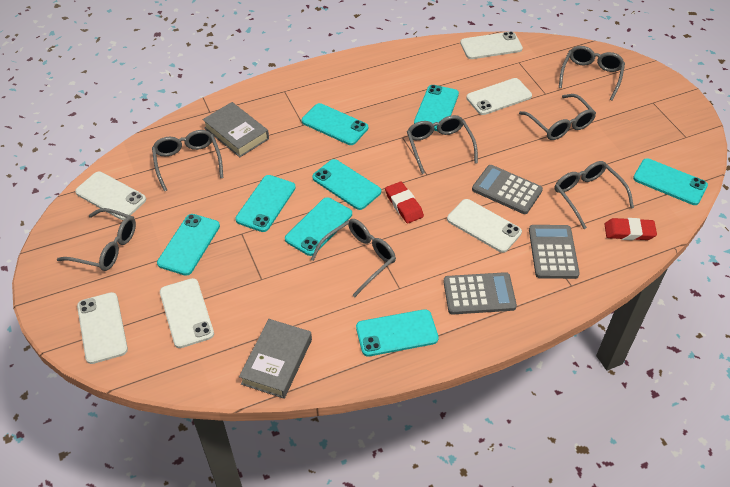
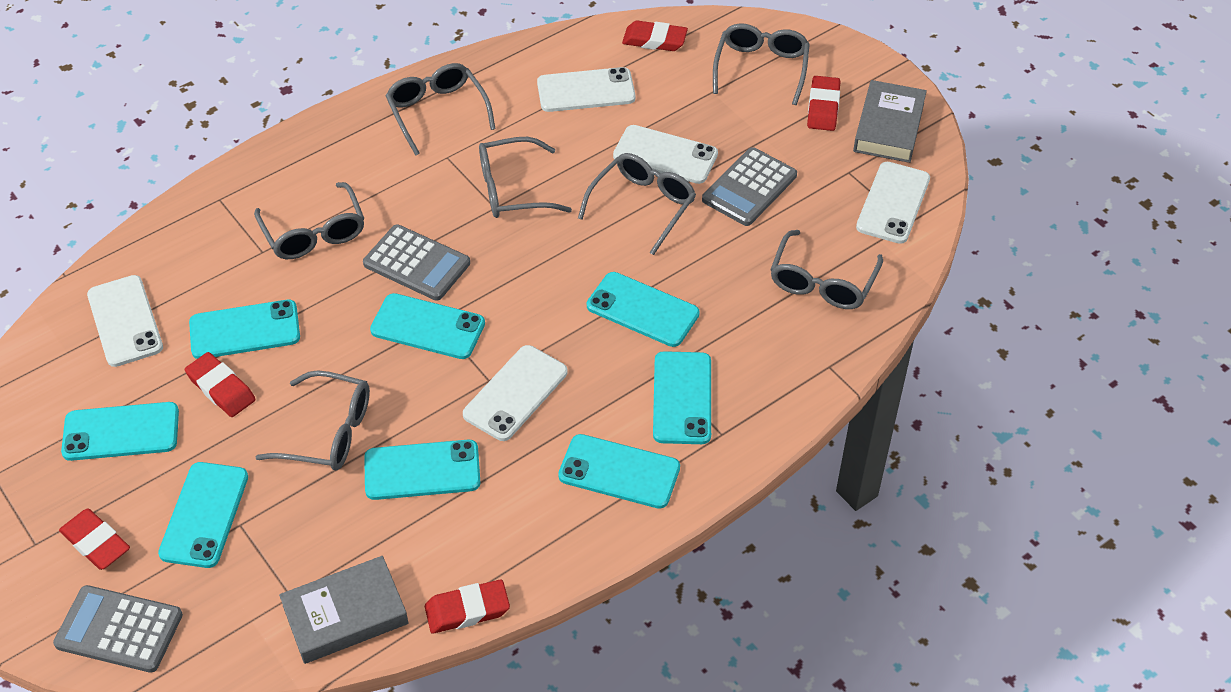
red eraser: 2 -> 5
white phone: 6 -> 5

